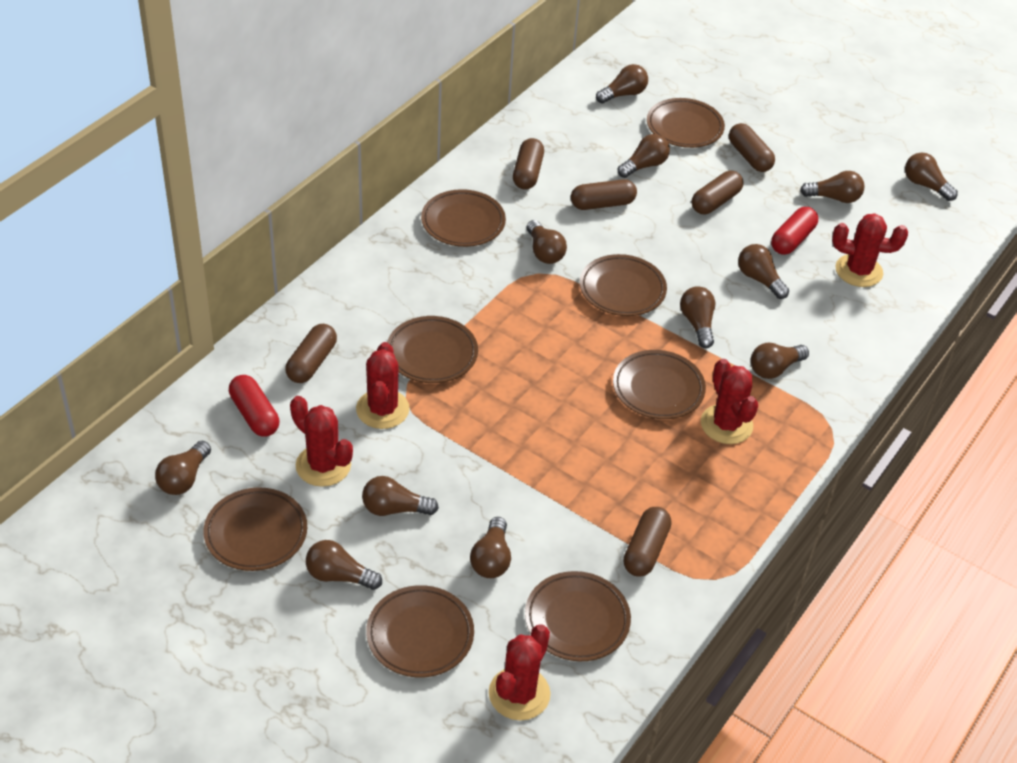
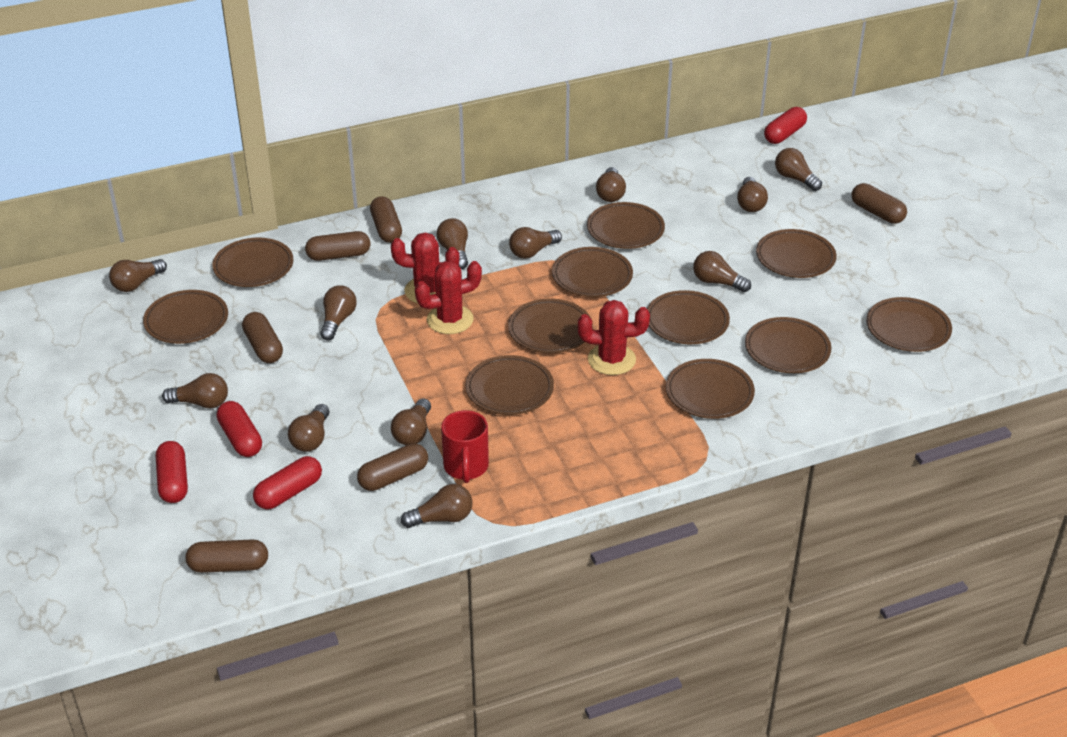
brown plate: 8 -> 11
red cactus: 5 -> 3
red capsule: 2 -> 4
red mug: 0 -> 1

